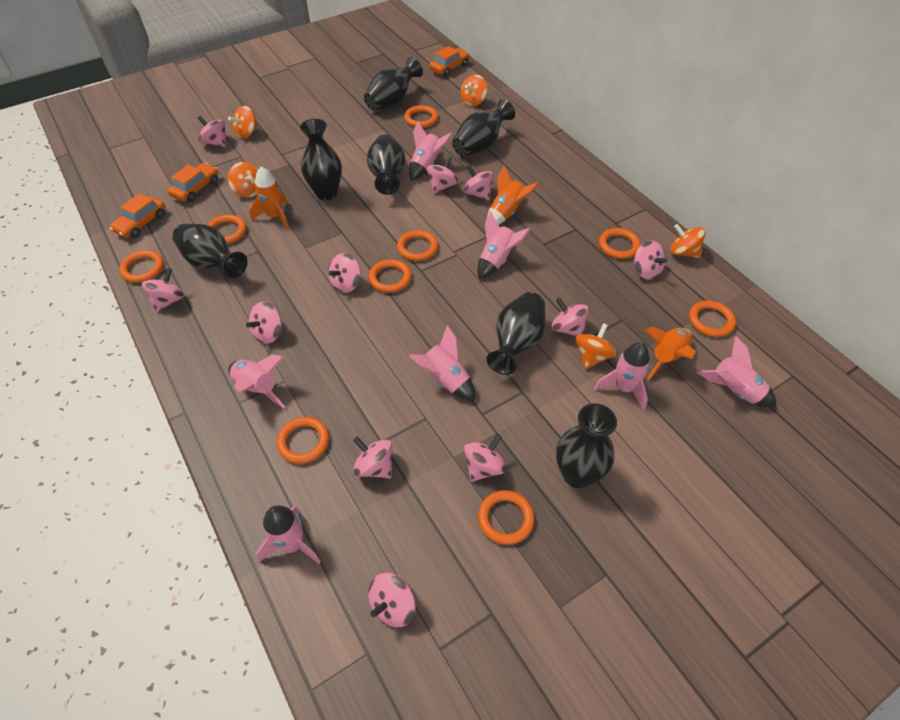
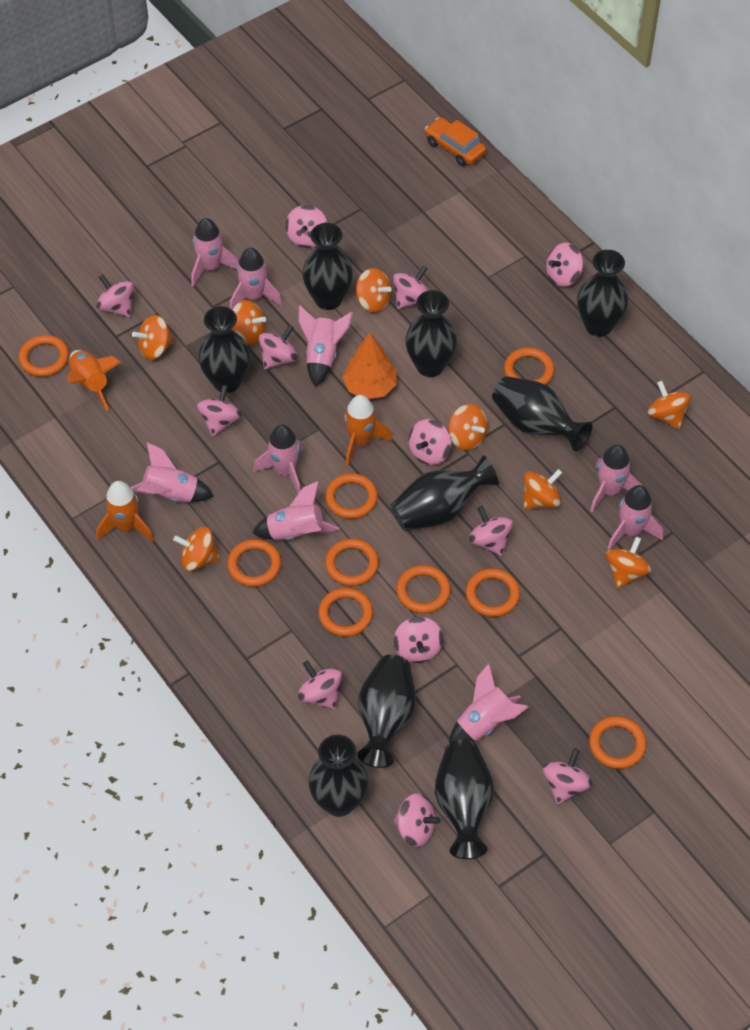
black vase: 7 -> 9
orange car: 3 -> 1
orange spinning top: 5 -> 8
orange tree: 0 -> 1
pink rocket: 7 -> 9
pink spinning top: 11 -> 12

